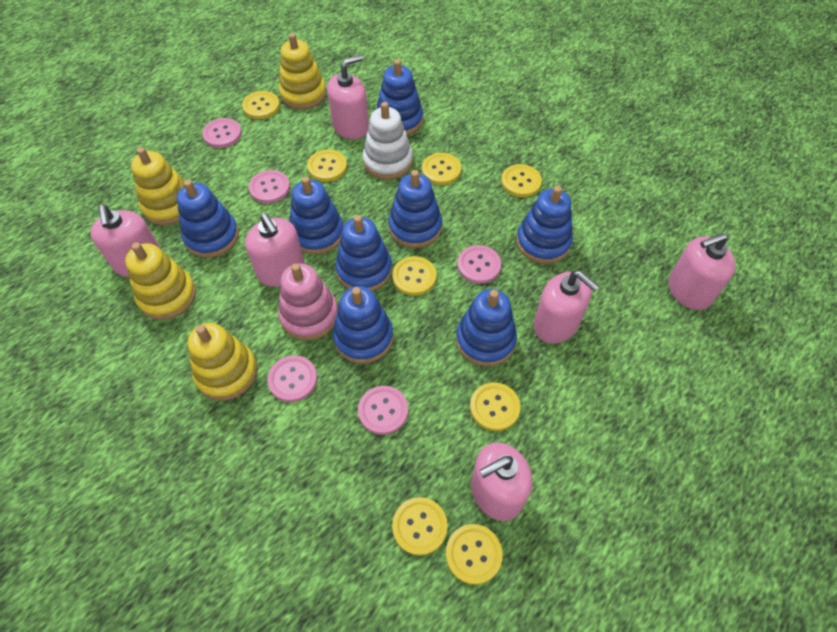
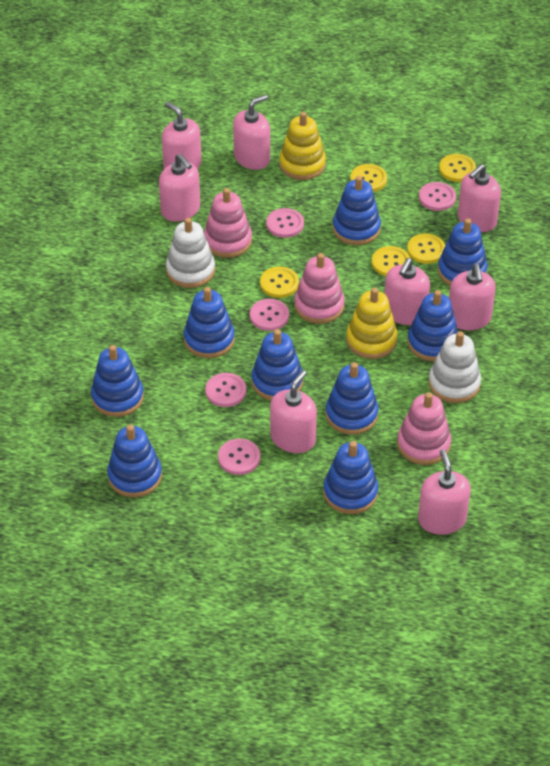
blue stacking toy: 8 -> 9
pink soap dispenser: 6 -> 8
pink stacking toy: 1 -> 3
white stacking toy: 1 -> 2
yellow button: 8 -> 5
yellow stacking toy: 4 -> 2

